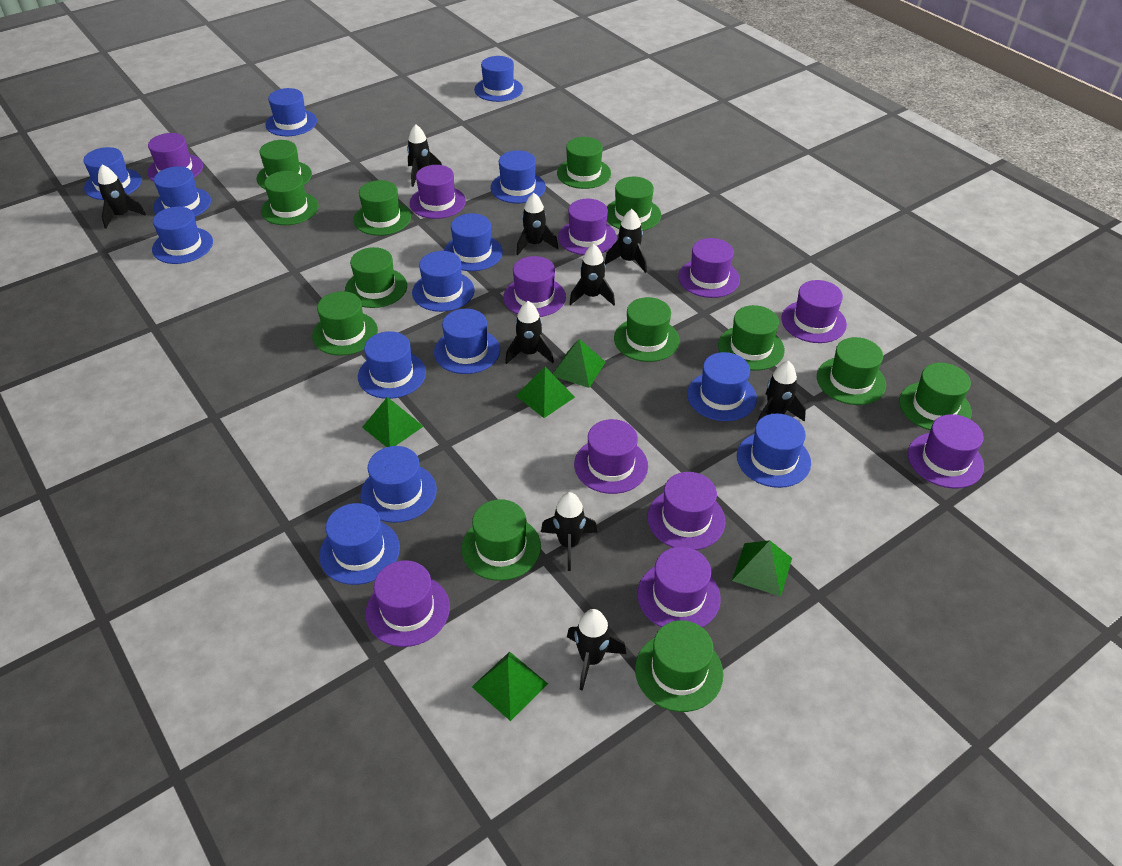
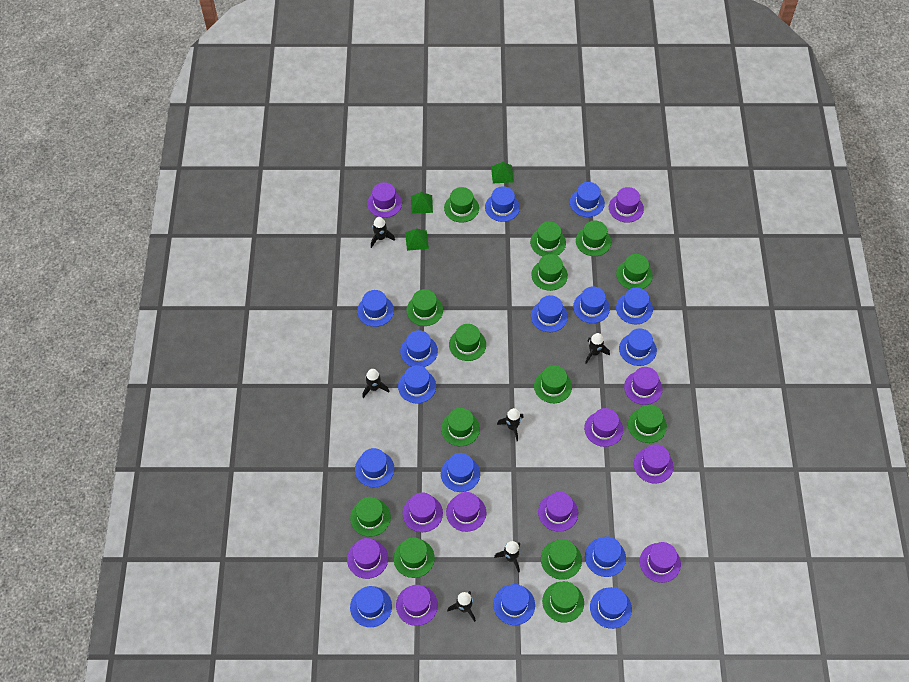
black rocket: 9 -> 6
blue hat: 14 -> 15
green hat: 13 -> 14
green pyramid: 5 -> 3

